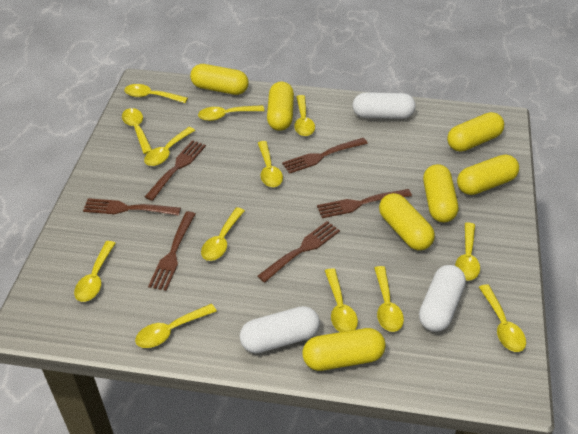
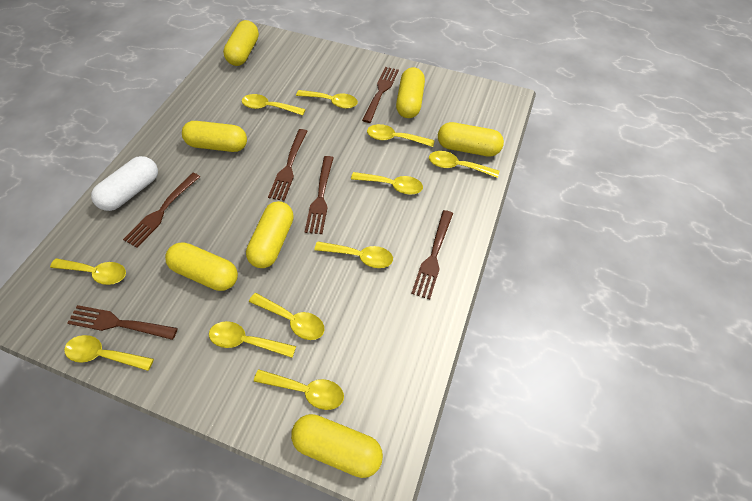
white capsule: 3 -> 1
yellow spoon: 13 -> 11

